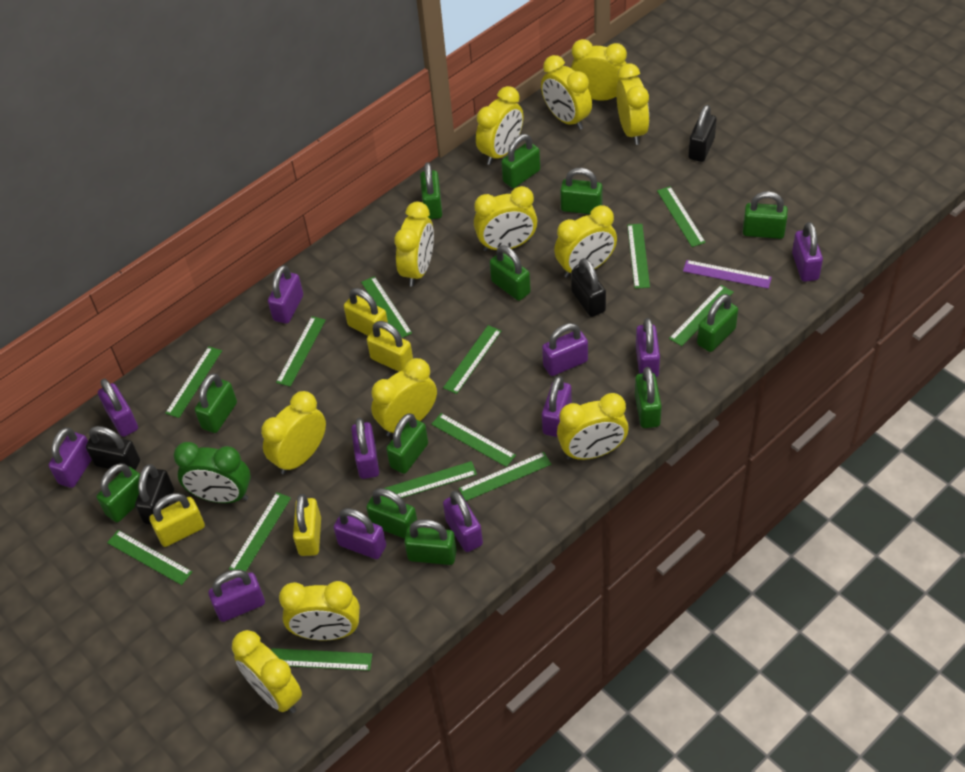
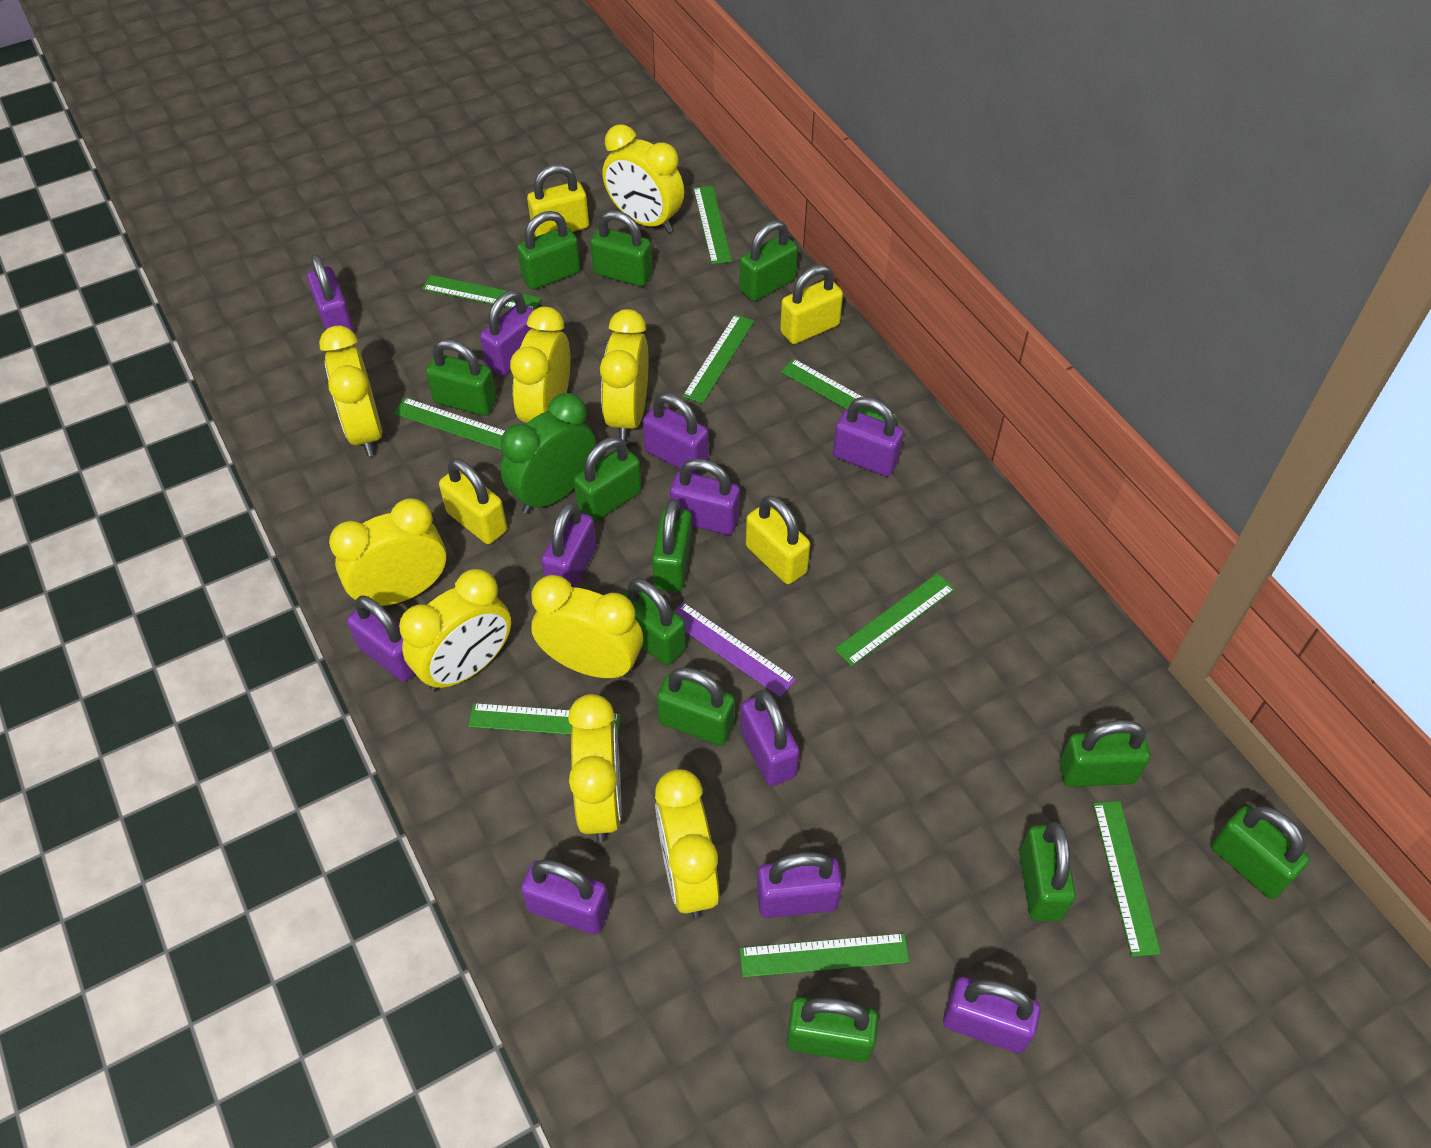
black padlock: 4 -> 0
green ruler: 13 -> 9
yellow clock: 12 -> 9

